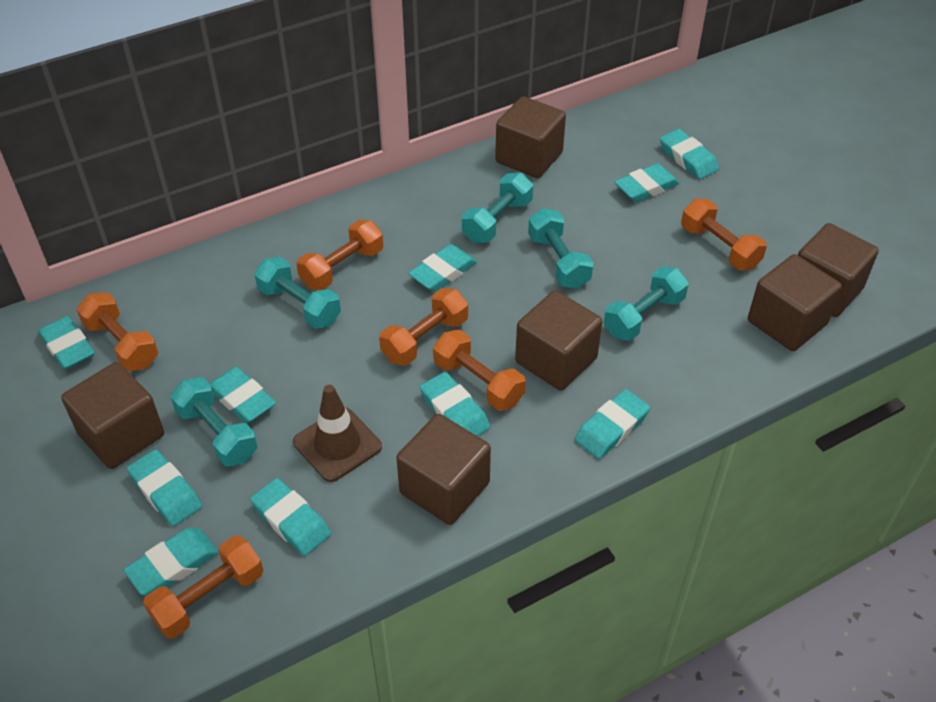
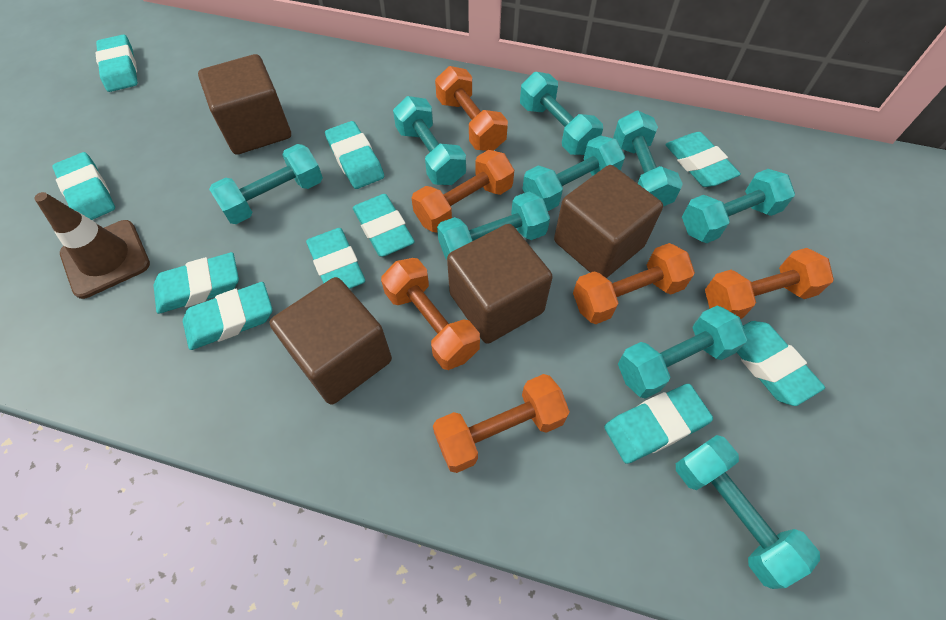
brown cube: 6 -> 4
turquoise dumbbell: 5 -> 9

